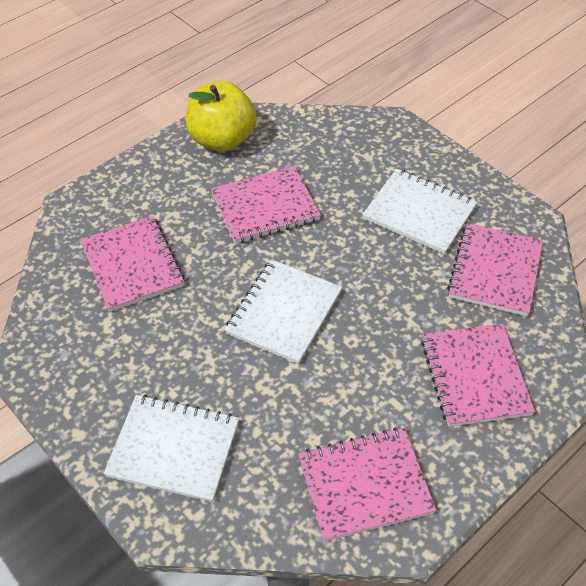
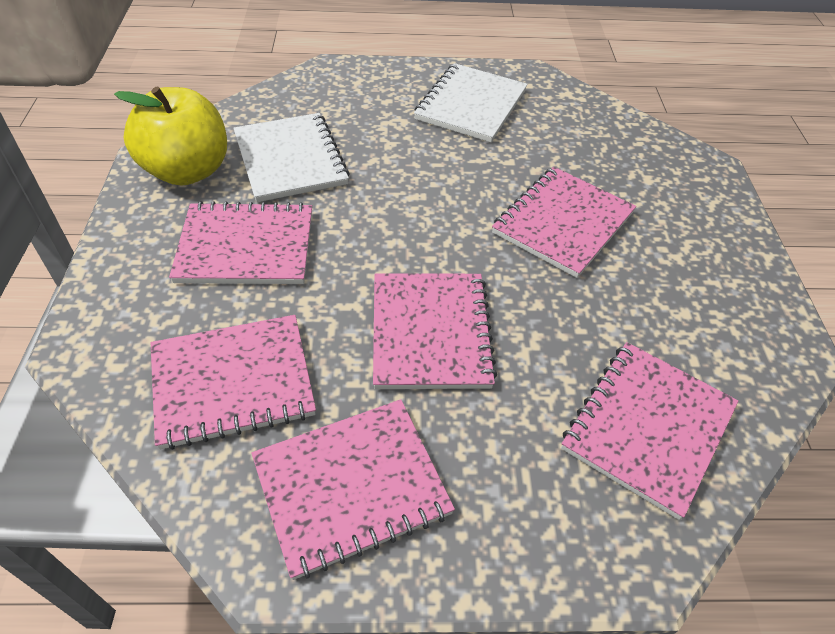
pink notebook: 5 -> 6
white notebook: 3 -> 2

